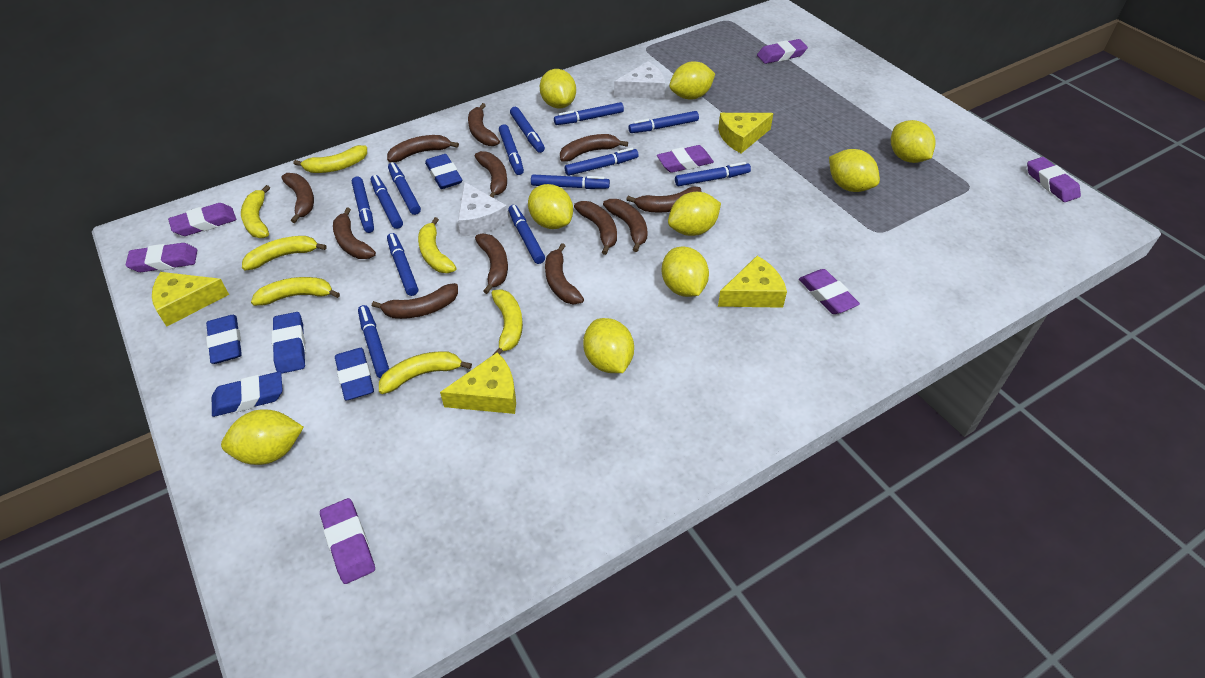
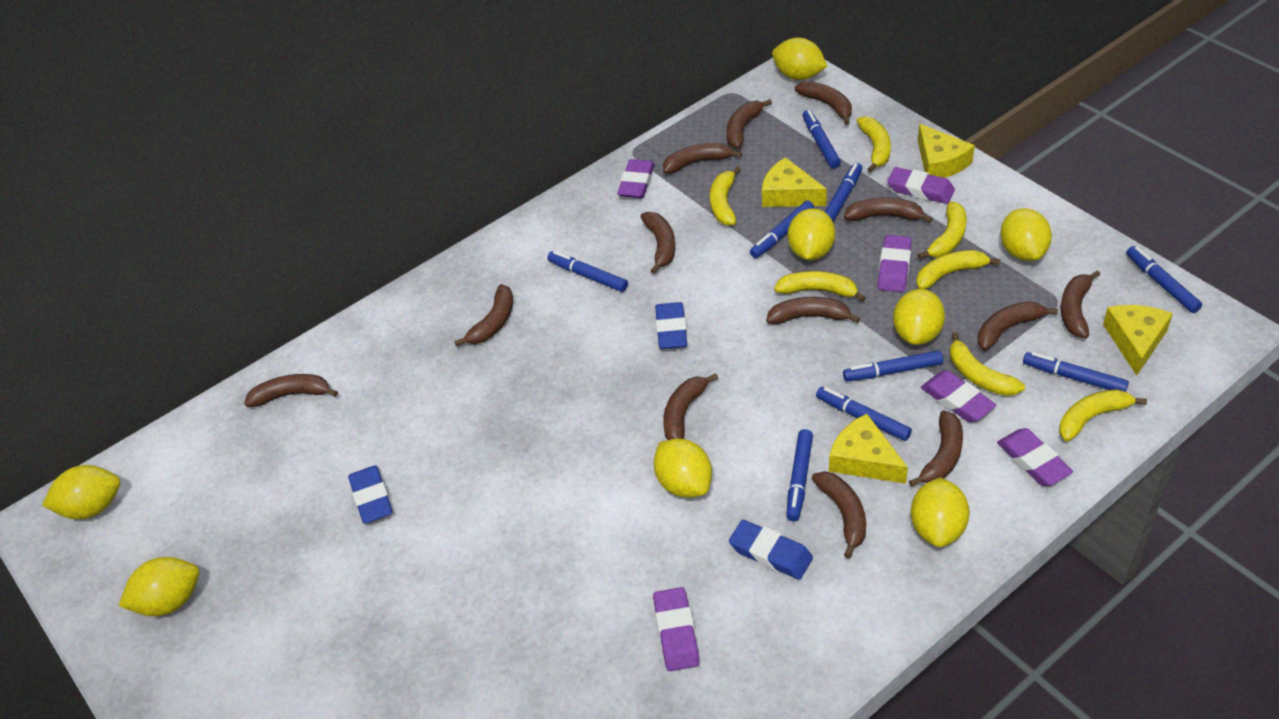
blue eraser: 5 -> 3
blue marker: 13 -> 9
brown banana: 12 -> 13
purple eraser: 7 -> 6
white cheese: 2 -> 0
yellow lemon: 9 -> 8

